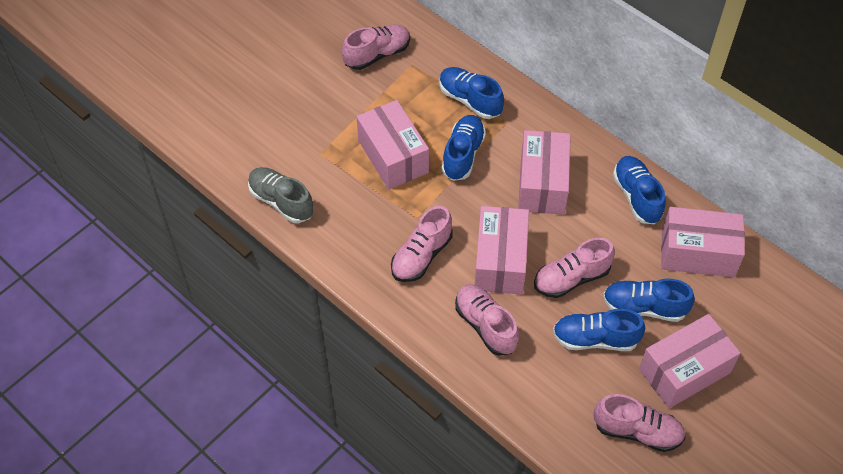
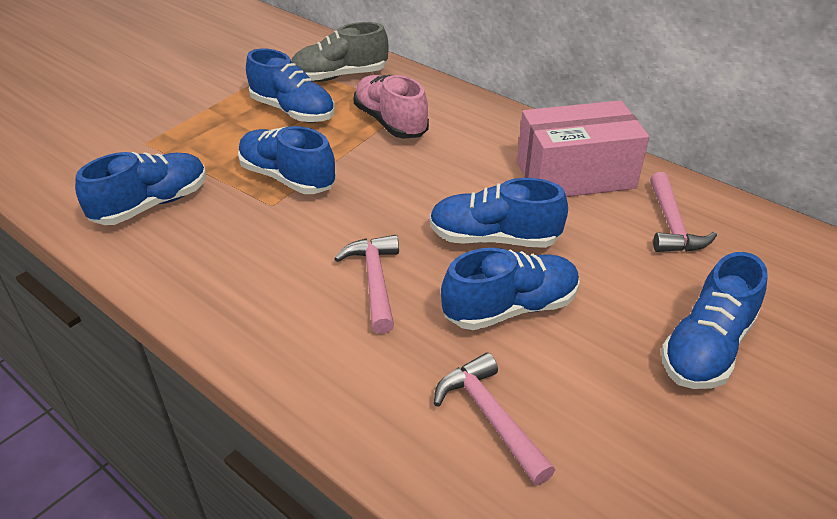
blue shoe: 5 -> 6
pink box: 5 -> 1
pink hammer: 0 -> 3
pink shoe: 5 -> 1

